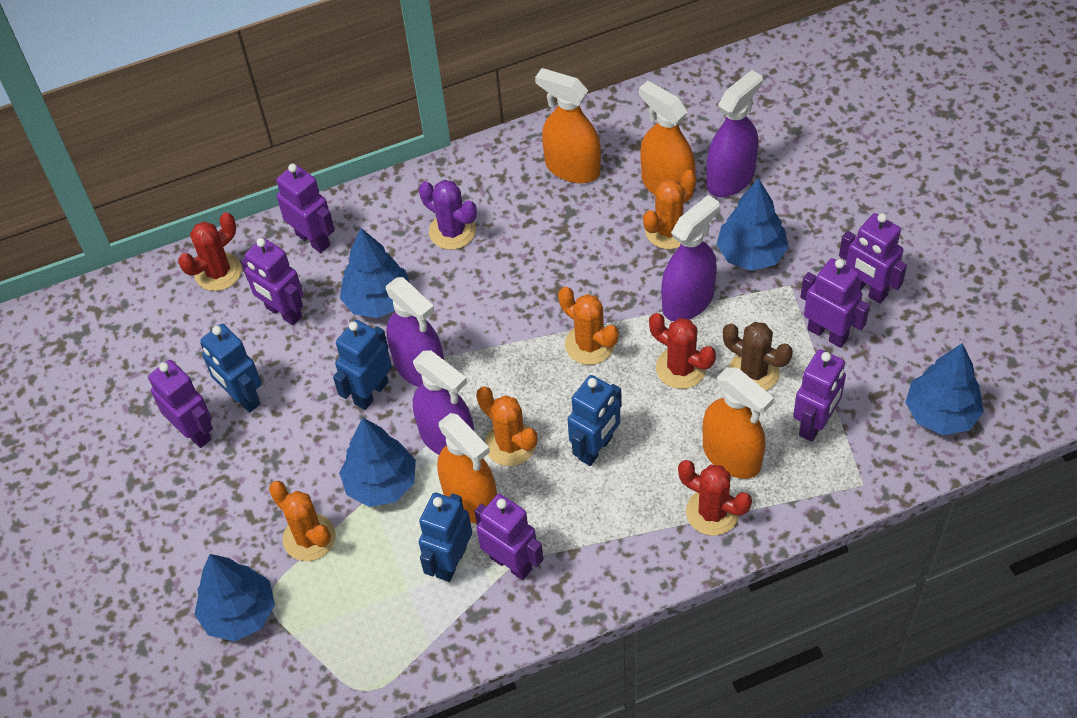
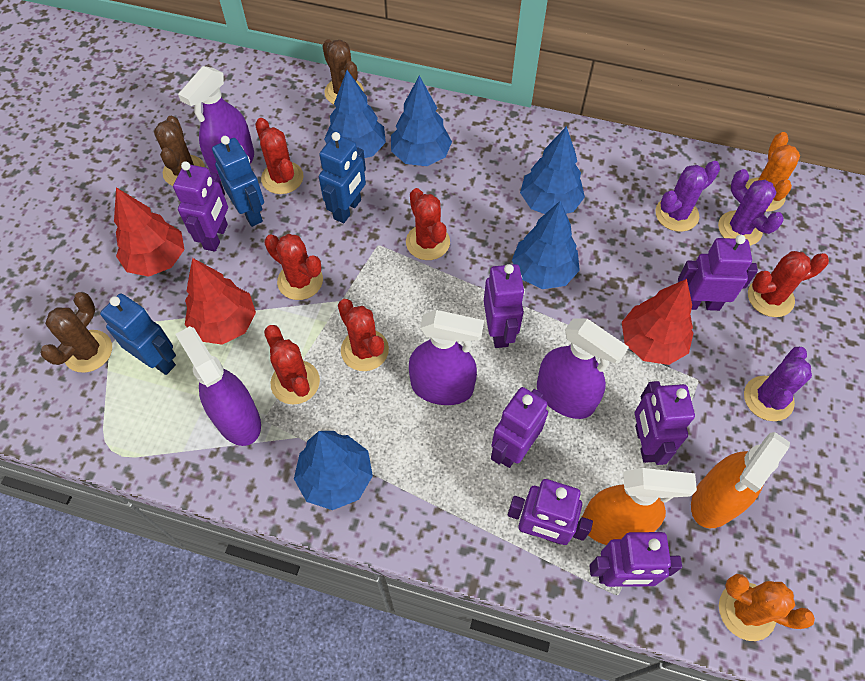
blue robot: 4 -> 3
brown cactus: 1 -> 3
orange cactus: 4 -> 2
orange spray bottle: 4 -> 2
purple cactus: 1 -> 3
red cactus: 3 -> 6
red tree: 0 -> 3

